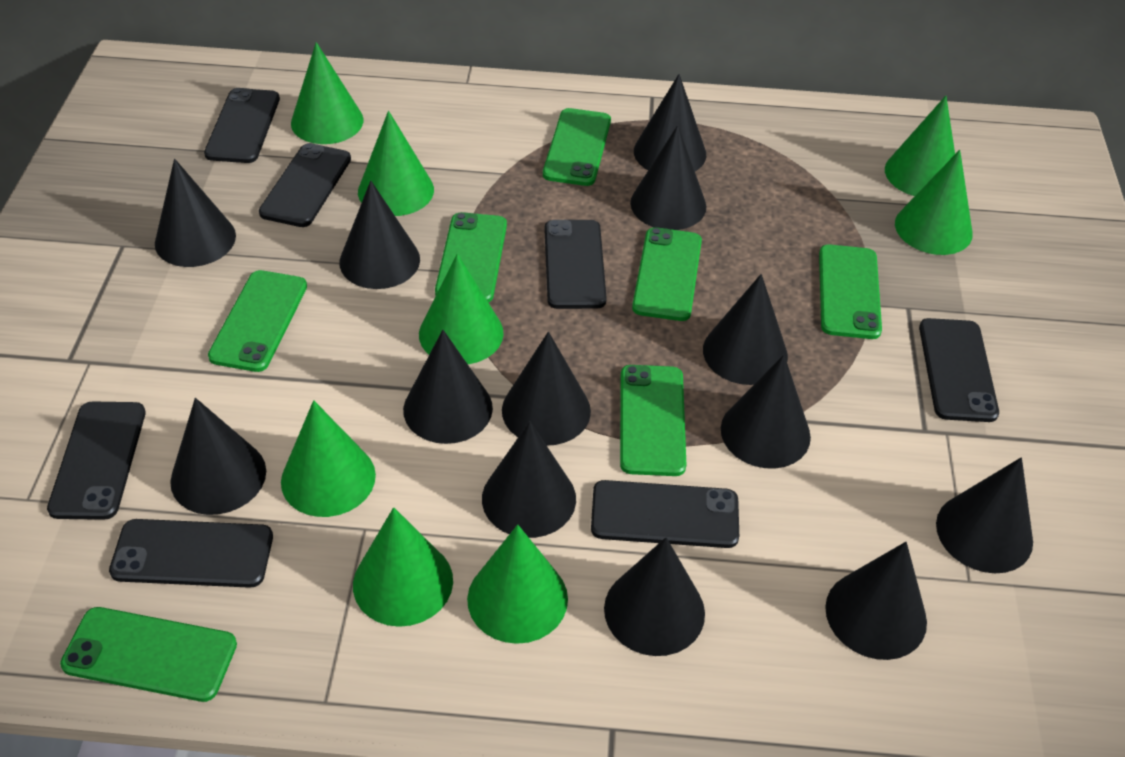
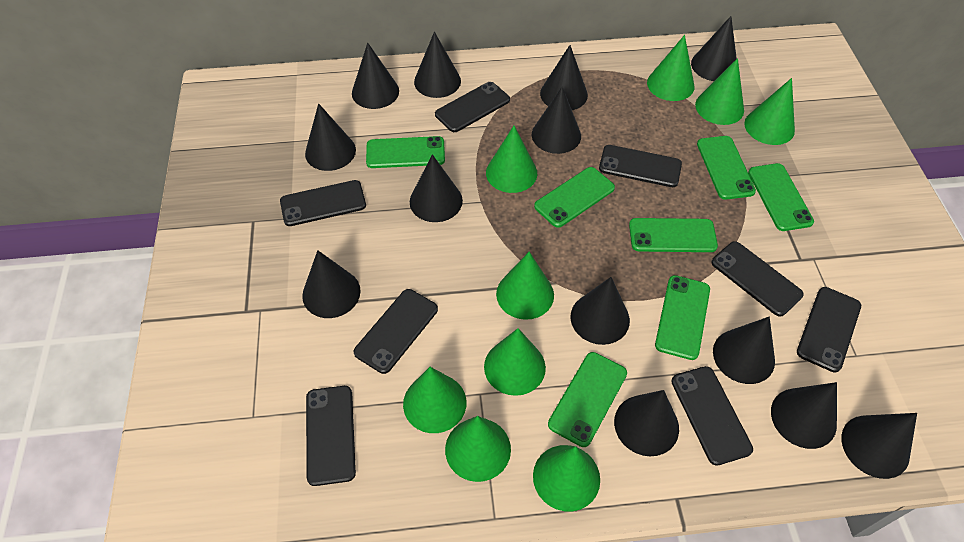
black phone: 7 -> 8
green cone: 8 -> 9

